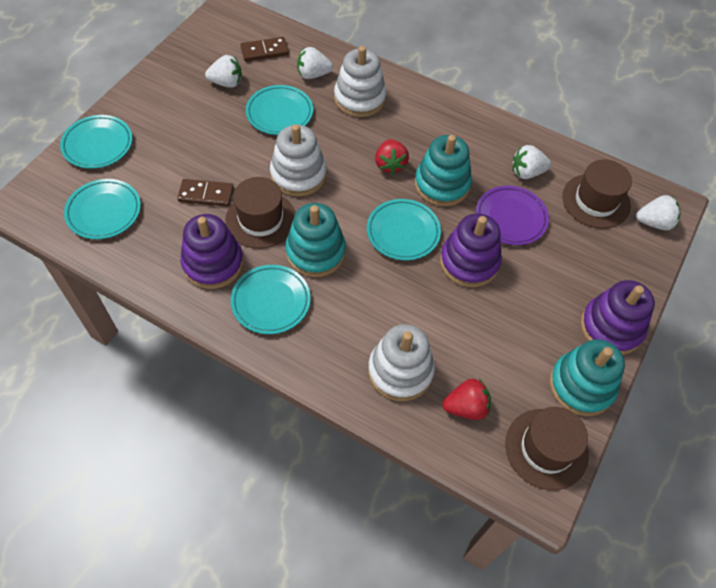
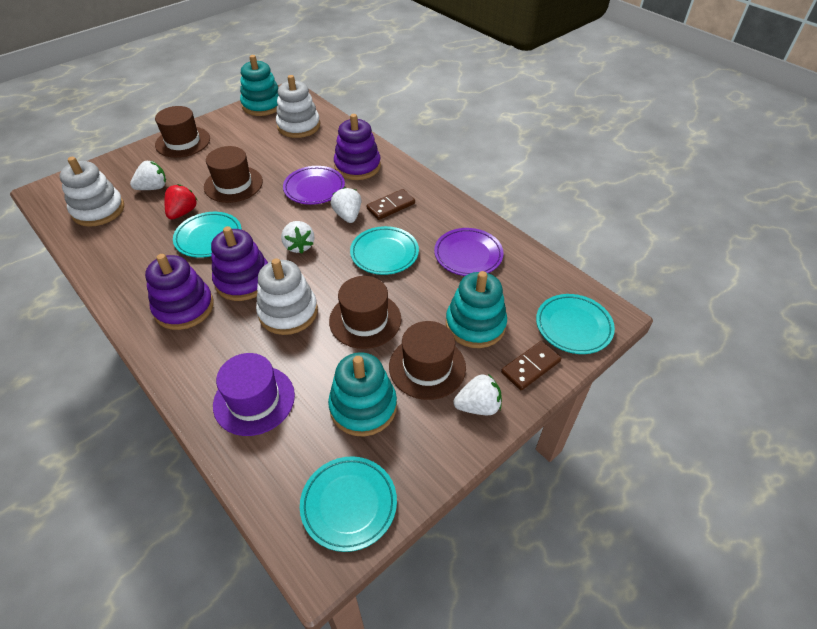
brown hat: 3 -> 4
purple hat: 0 -> 1
purple plate: 1 -> 2
red strawberry: 2 -> 1
turquoise plate: 5 -> 4

